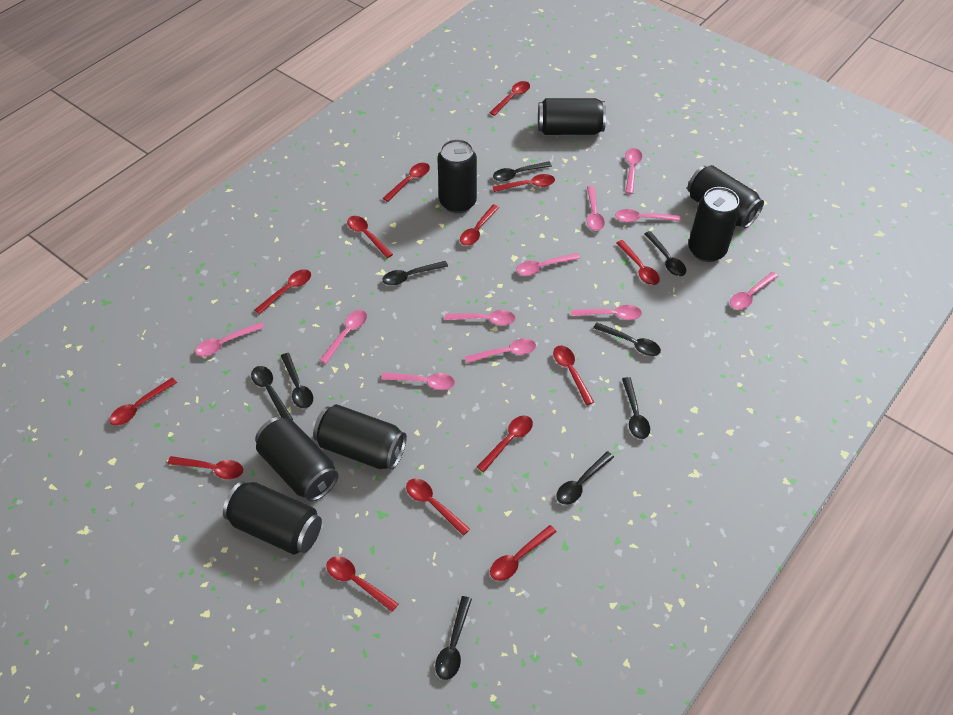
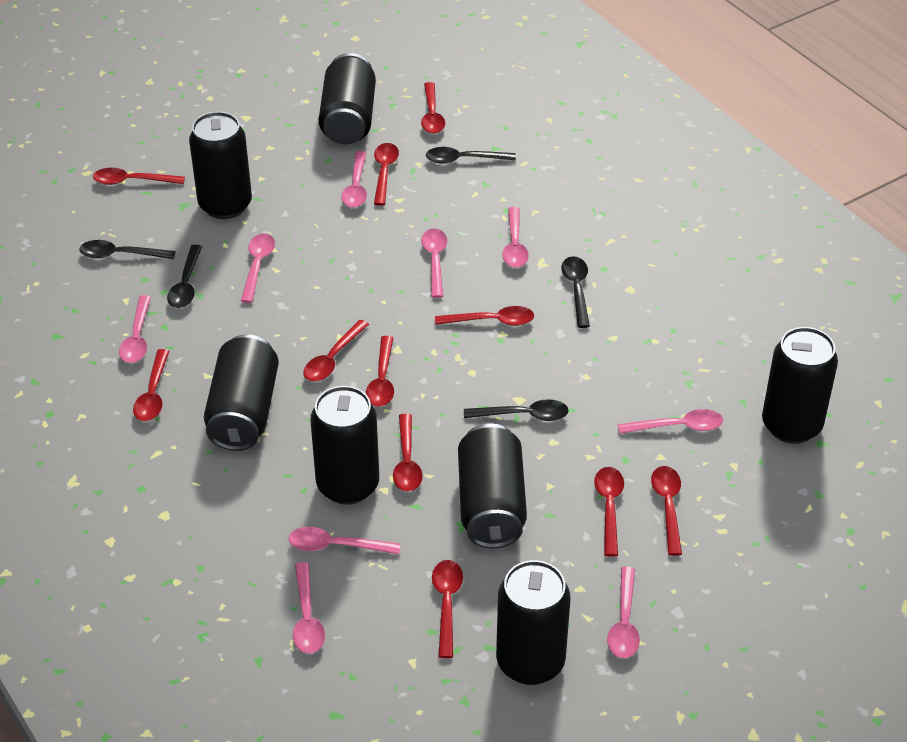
black spoon: 9 -> 5
pink spoon: 11 -> 9
red spoon: 14 -> 11

